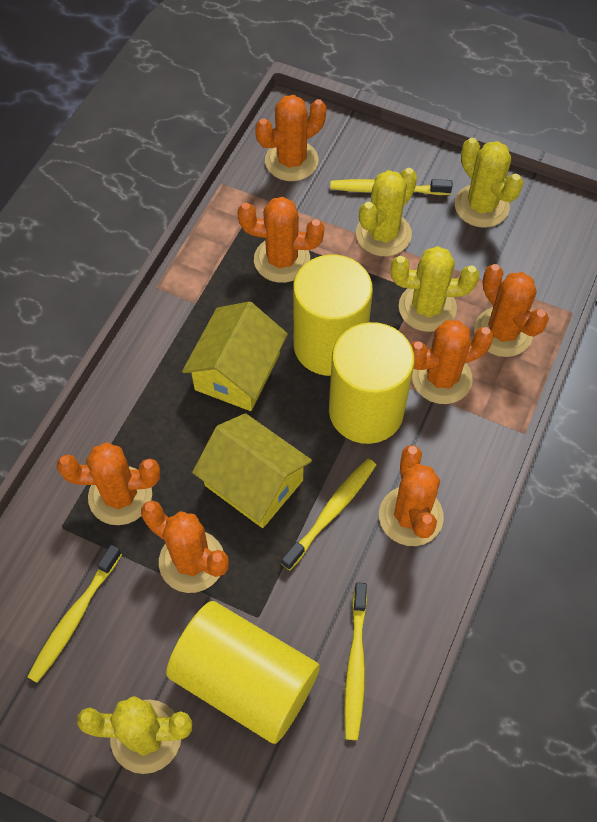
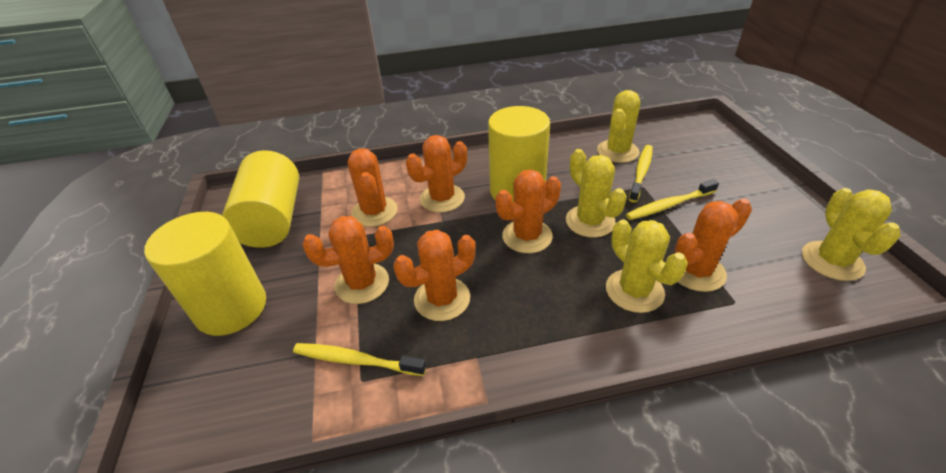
orange cactus: 7 -> 6
yellow house: 2 -> 0
yellow toothbrush: 4 -> 3

